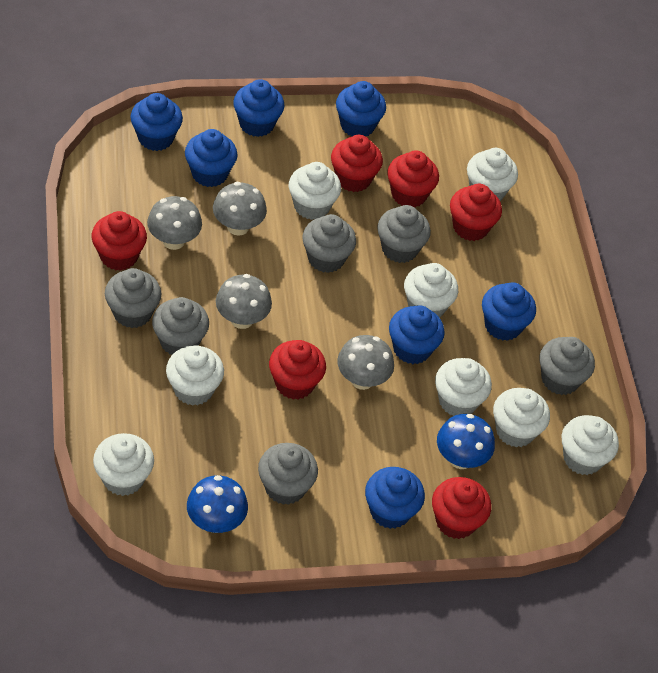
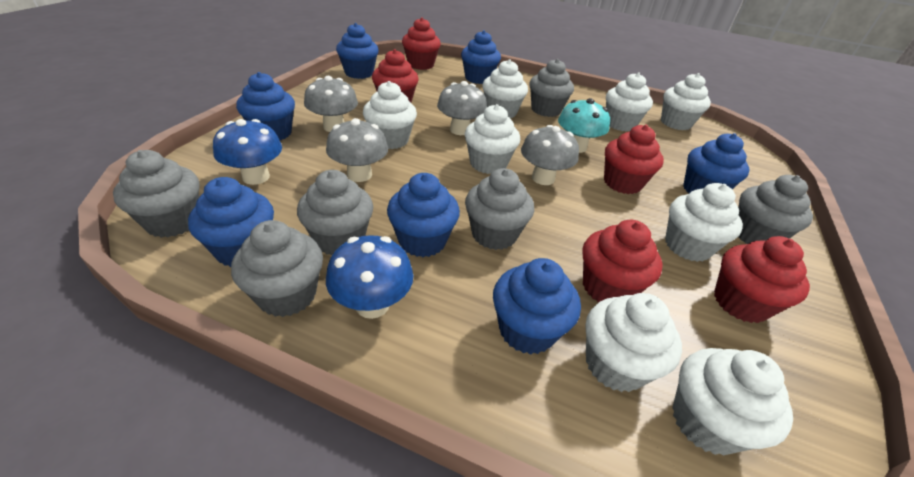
red cupcake: 6 -> 5
turquoise mushroom: 0 -> 1

